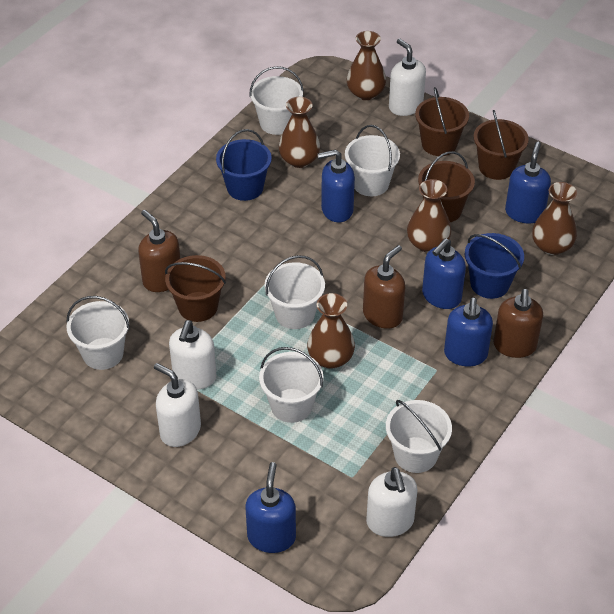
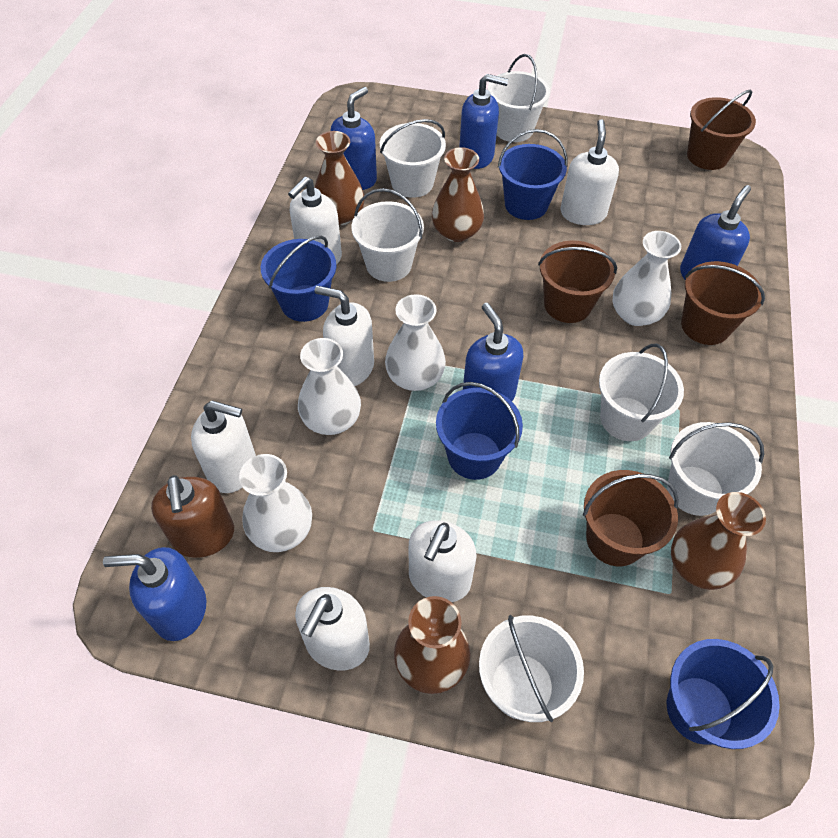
blue bucket: 2 -> 4
brown soap dispenser: 3 -> 1
brown vase: 5 -> 4
white soap dispenser: 4 -> 6
white vase: 0 -> 4

